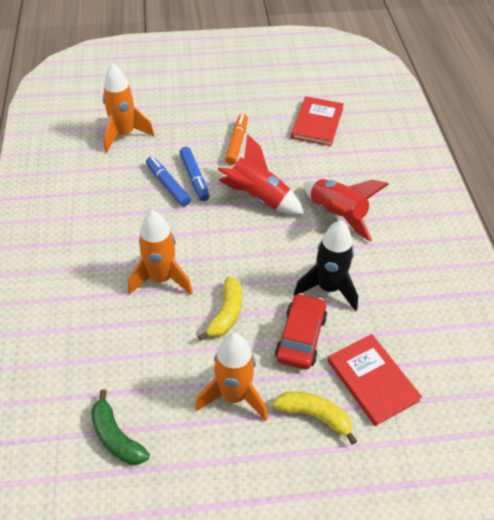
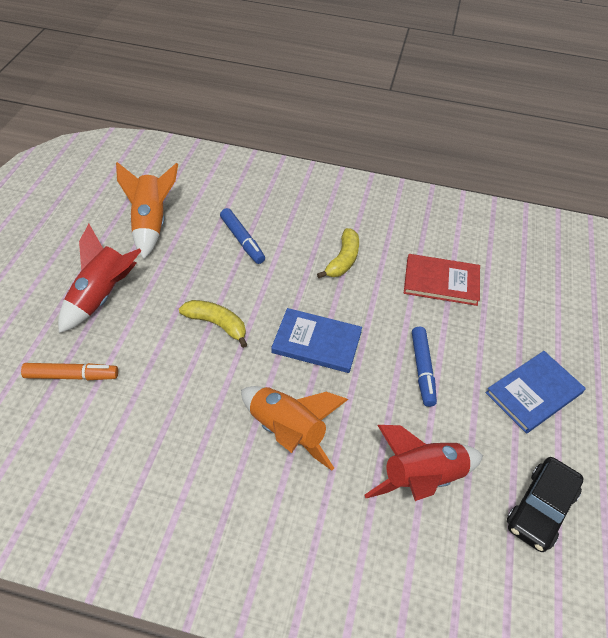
black car: 0 -> 1
black rocket: 1 -> 0
blue book: 0 -> 2
green banana: 1 -> 0
orange rocket: 3 -> 2
red book: 2 -> 1
red car: 1 -> 0

